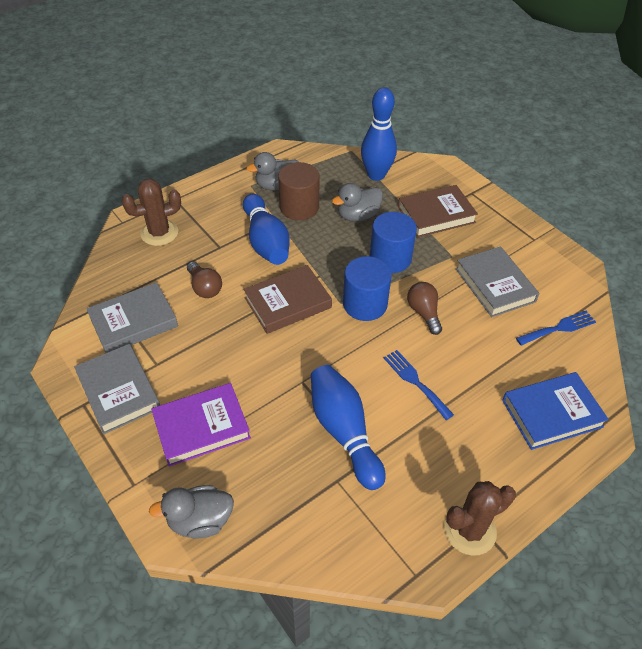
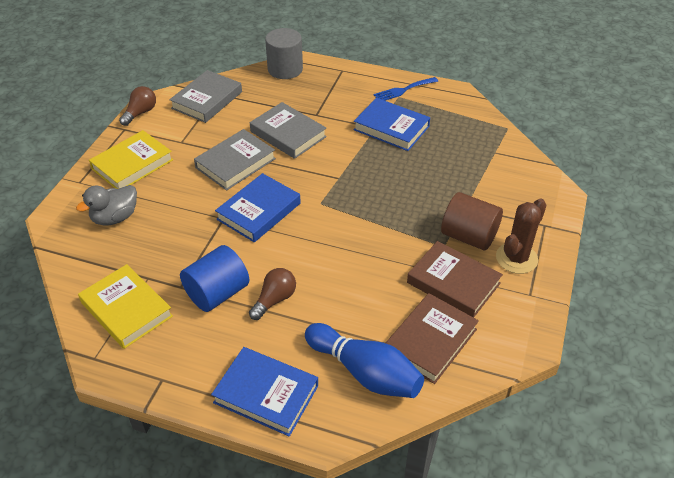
blue book: 1 -> 3
blue bowling pin: 3 -> 1
blue cylinder: 2 -> 1
blue fork: 2 -> 1
brown cactus: 2 -> 1
grey cylinder: 0 -> 1
grey duck: 3 -> 1
purple book: 1 -> 0
yellow book: 0 -> 2

